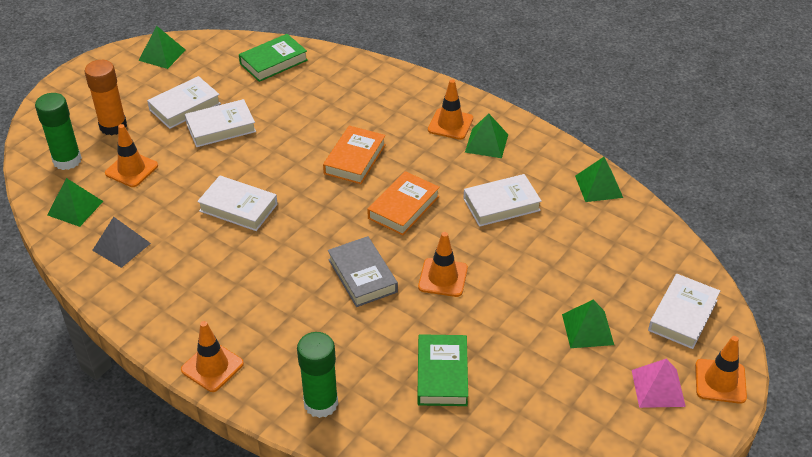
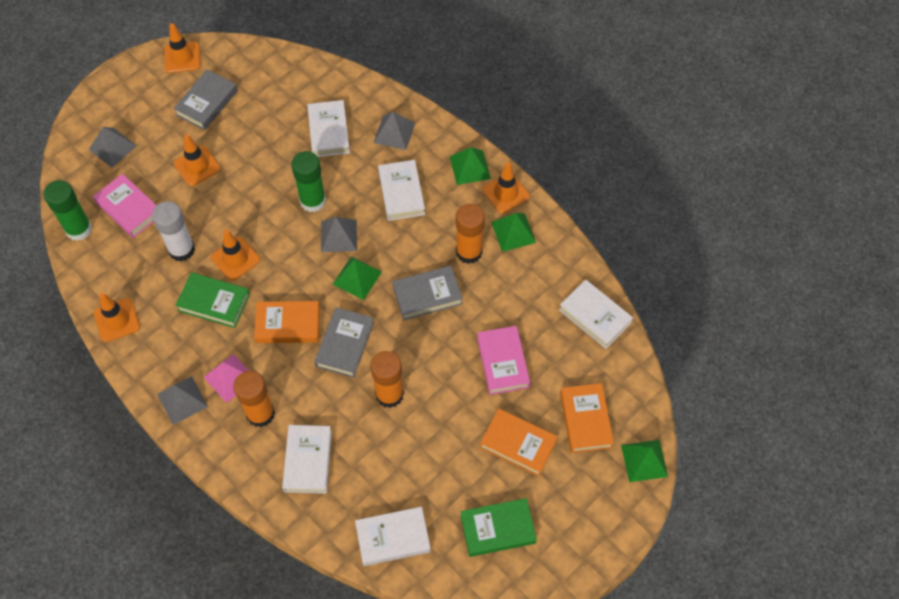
green pyramid: 5 -> 4
grey book: 1 -> 3
grey pyramid: 1 -> 4
orange book: 2 -> 3
orange glue stick: 1 -> 3
pink book: 0 -> 2
white glue stick: 0 -> 1

